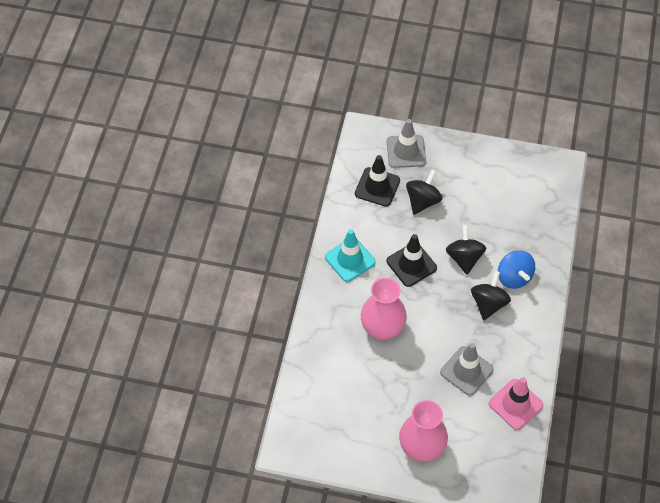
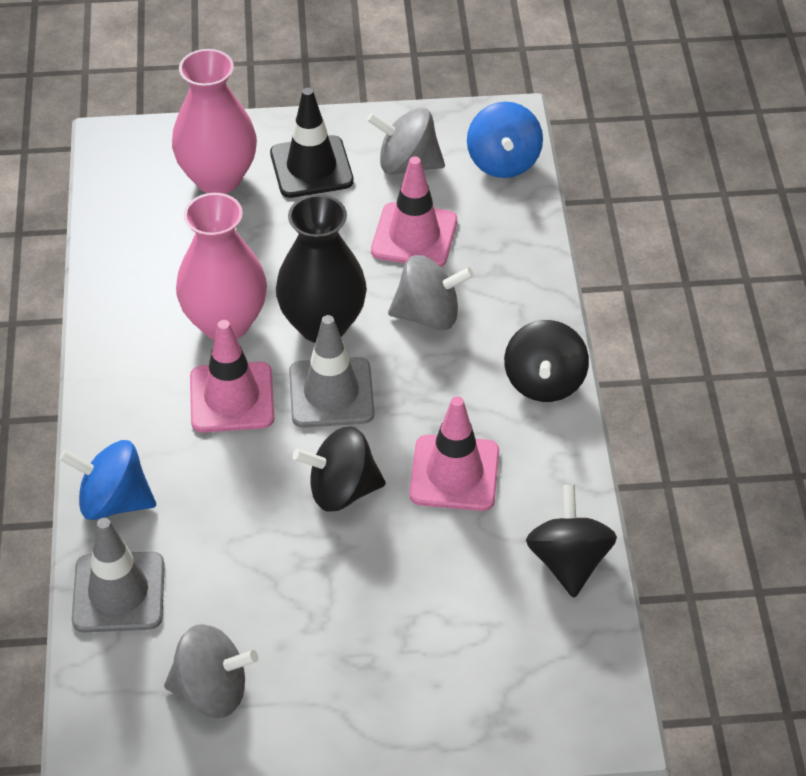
black traffic cone: 2 -> 1
black vase: 0 -> 1
blue spinning top: 1 -> 2
grey spinning top: 0 -> 3
pink traffic cone: 1 -> 3
turquoise traffic cone: 1 -> 0

